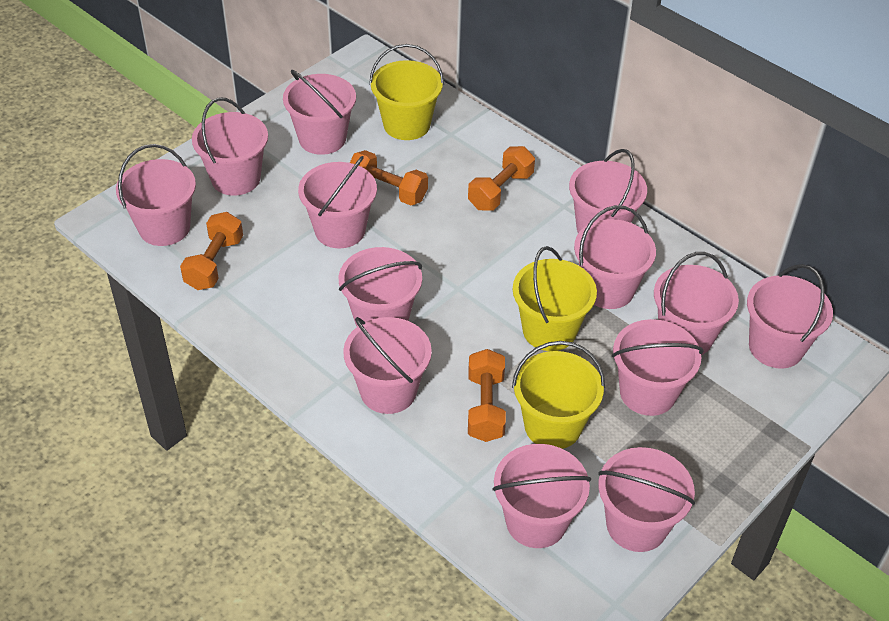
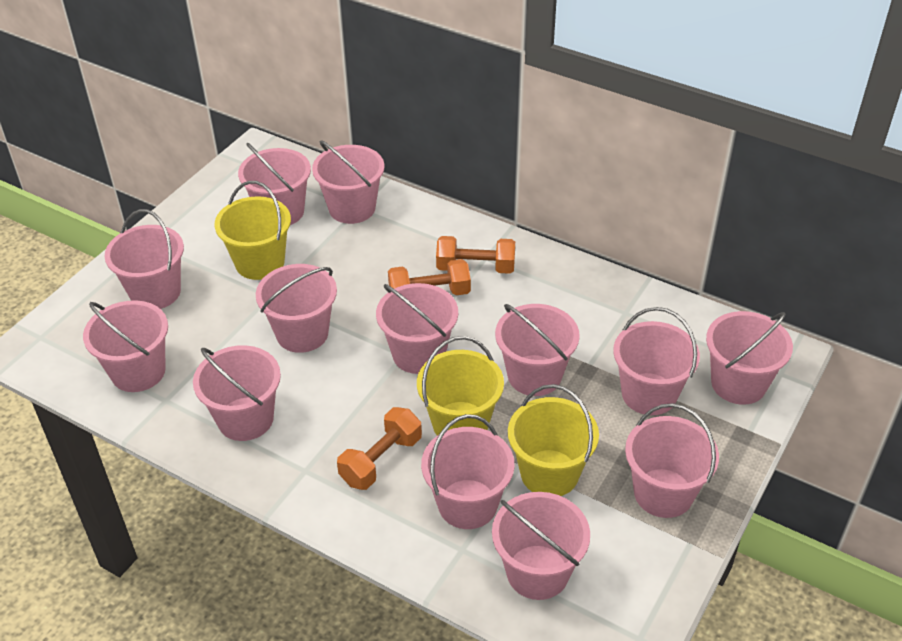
orange dumbbell: 4 -> 3

